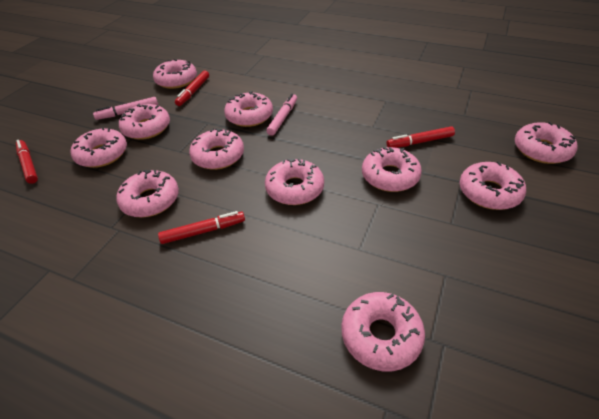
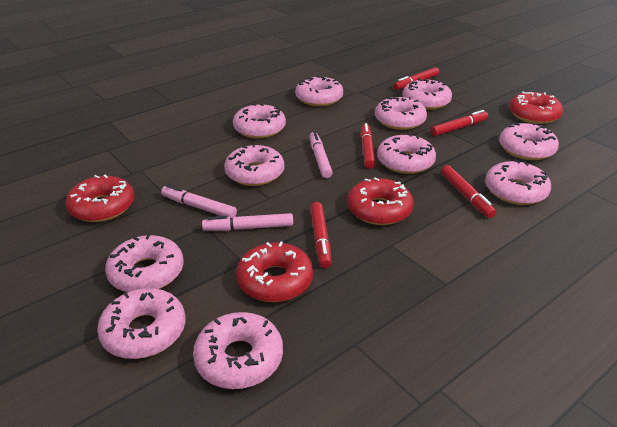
pink marker: 2 -> 3
red donut: 0 -> 4
red marker: 4 -> 5

